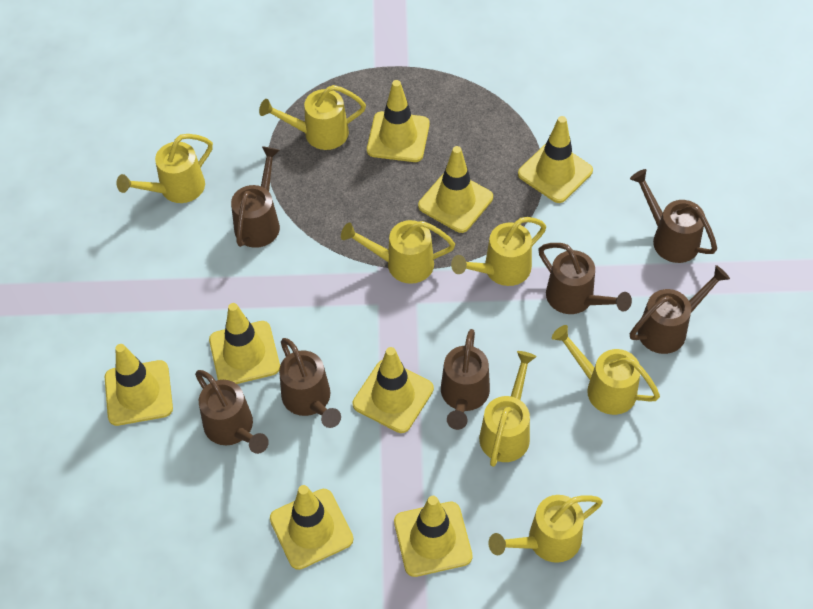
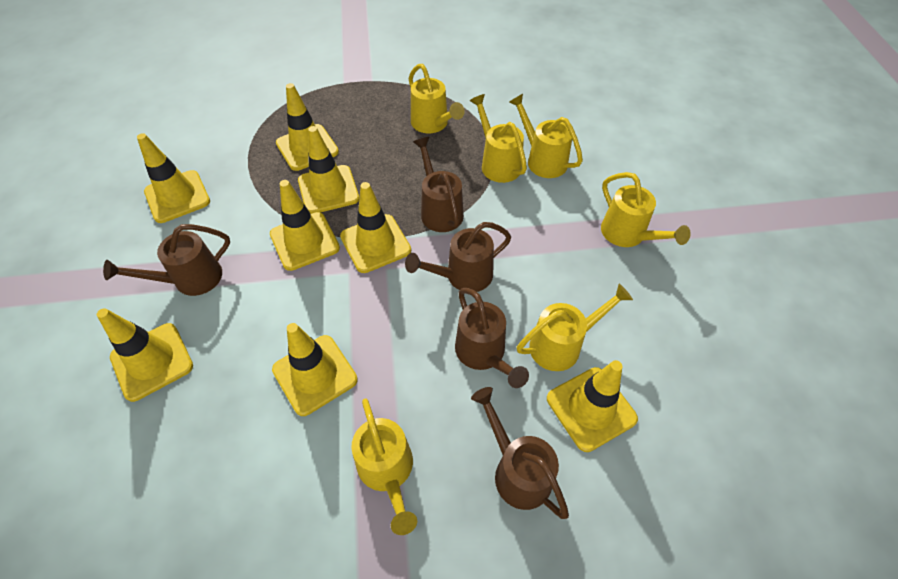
brown watering can: 7 -> 5
yellow watering can: 7 -> 6

